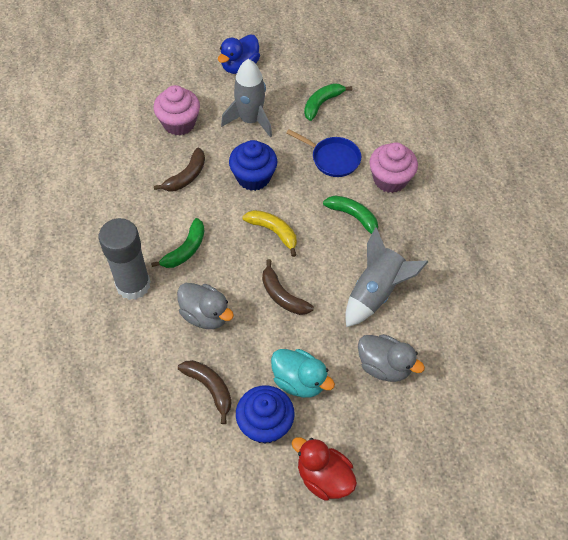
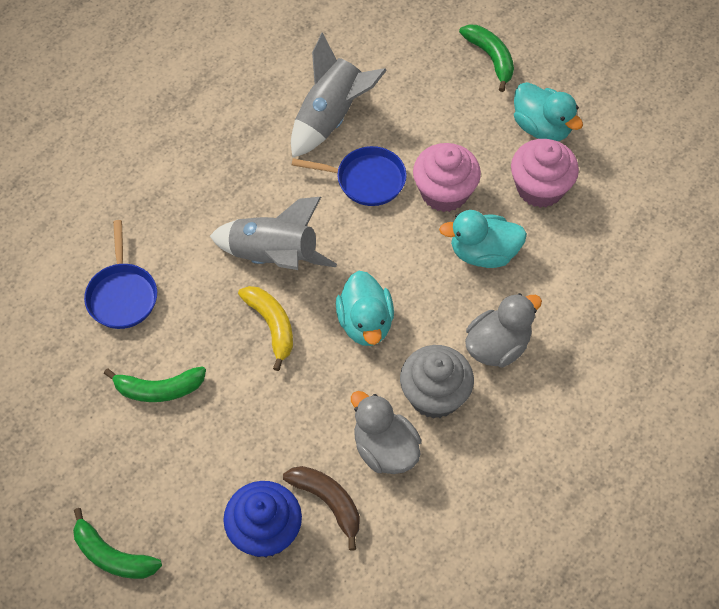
blue cupcake: 2 -> 1
blue duck: 1 -> 0
blue pan: 1 -> 2
brown banana: 3 -> 1
grey cupcake: 0 -> 1
grey glue stick: 1 -> 0
red duck: 1 -> 0
turquoise duck: 1 -> 3

